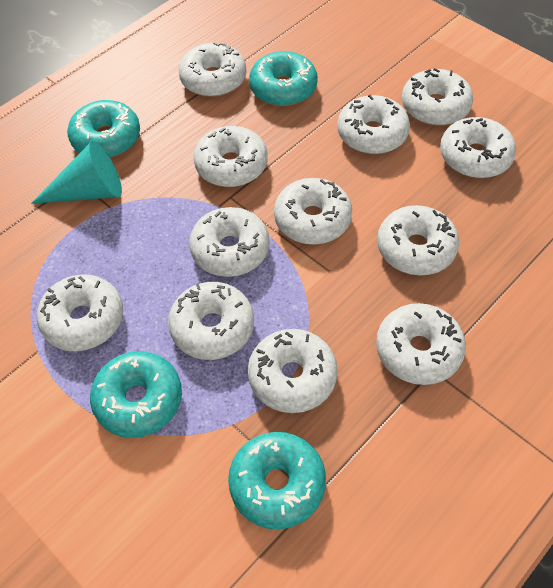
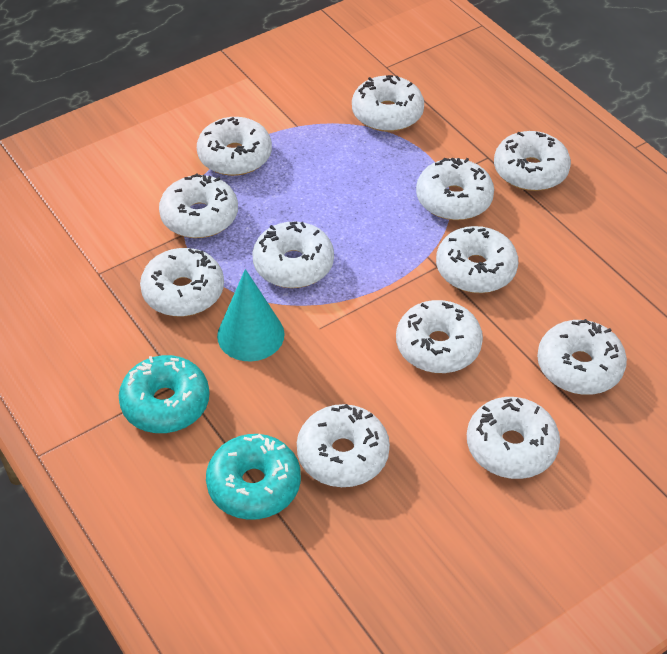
turquoise donut: 4 -> 2

